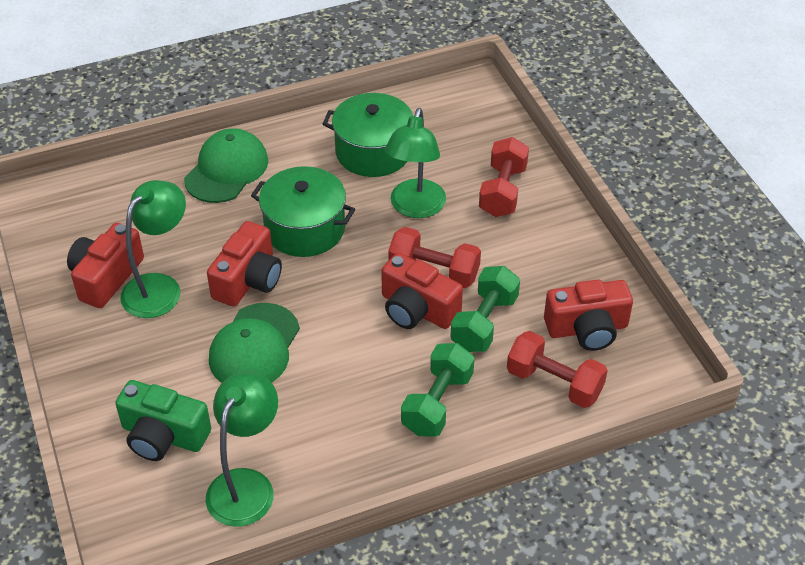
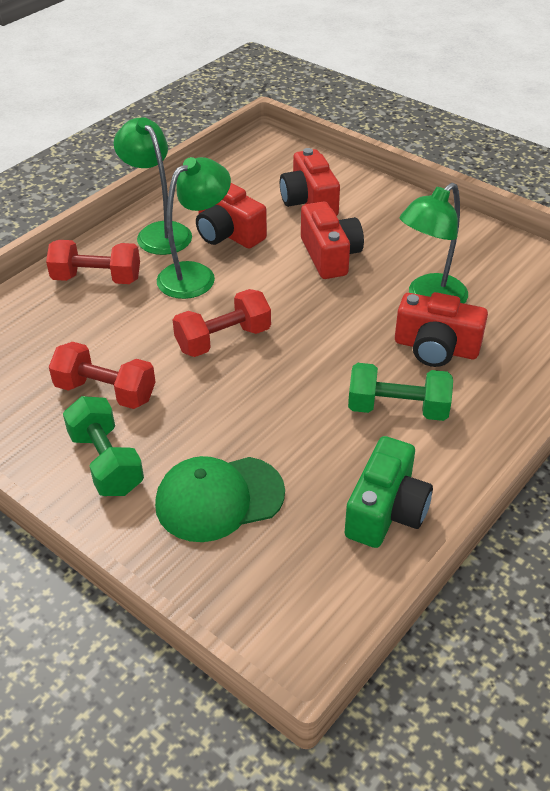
green cap: 2 -> 1
green pot: 2 -> 0

